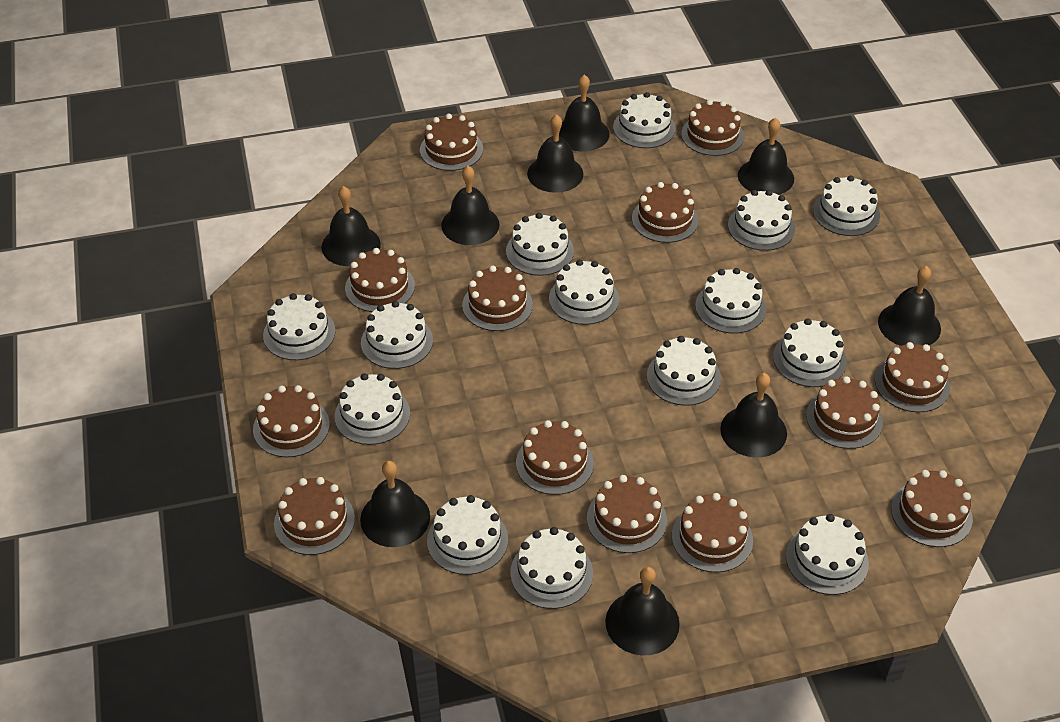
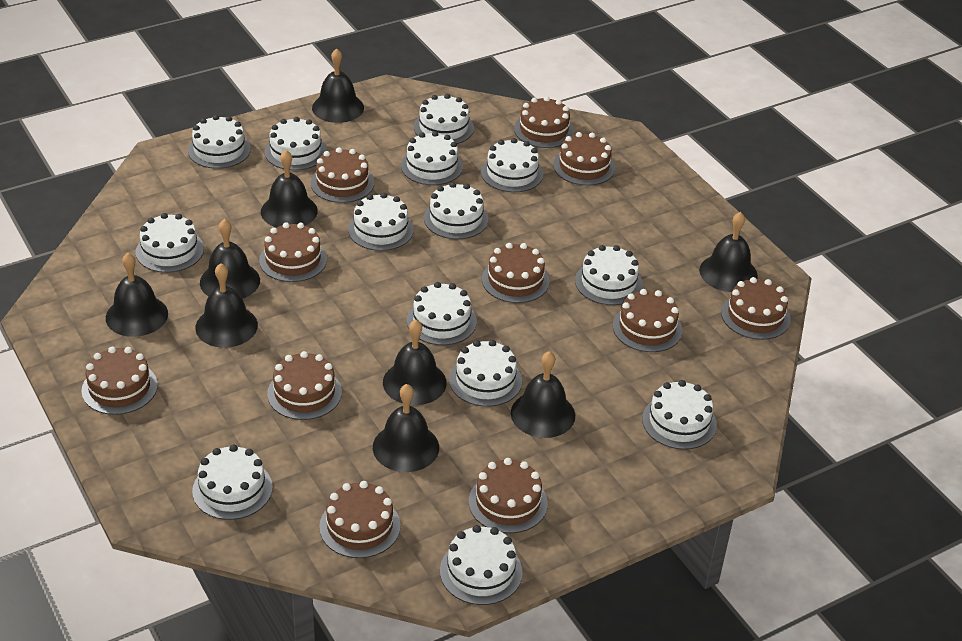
brown cake: 13 -> 11

